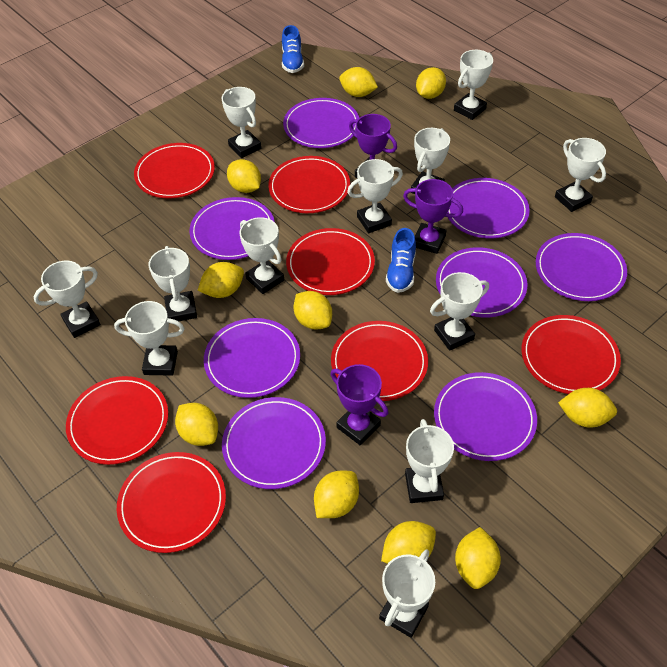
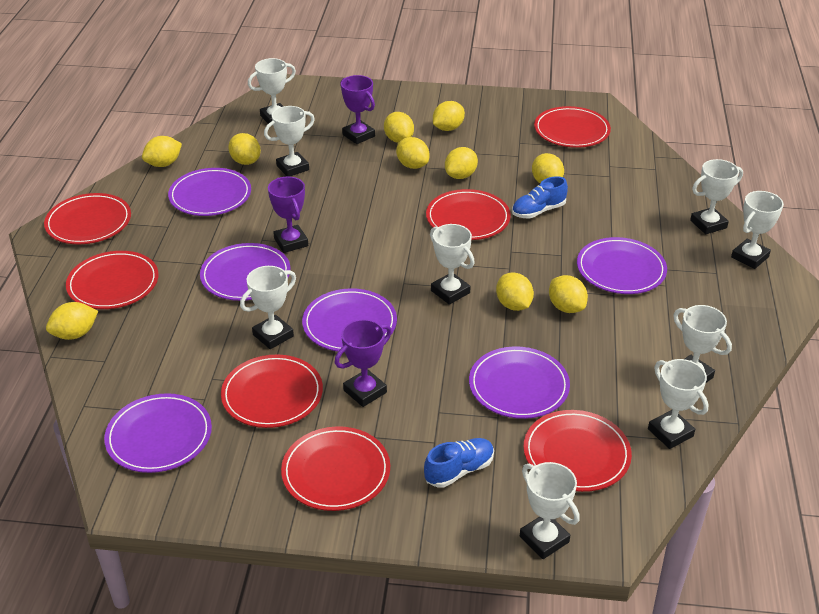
purple plate: 8 -> 6
white trophy: 12 -> 9

